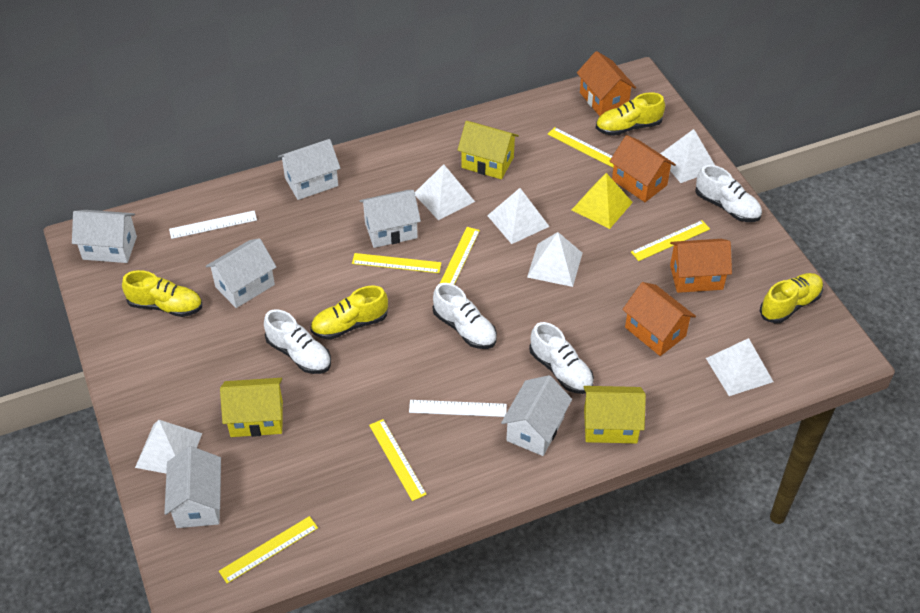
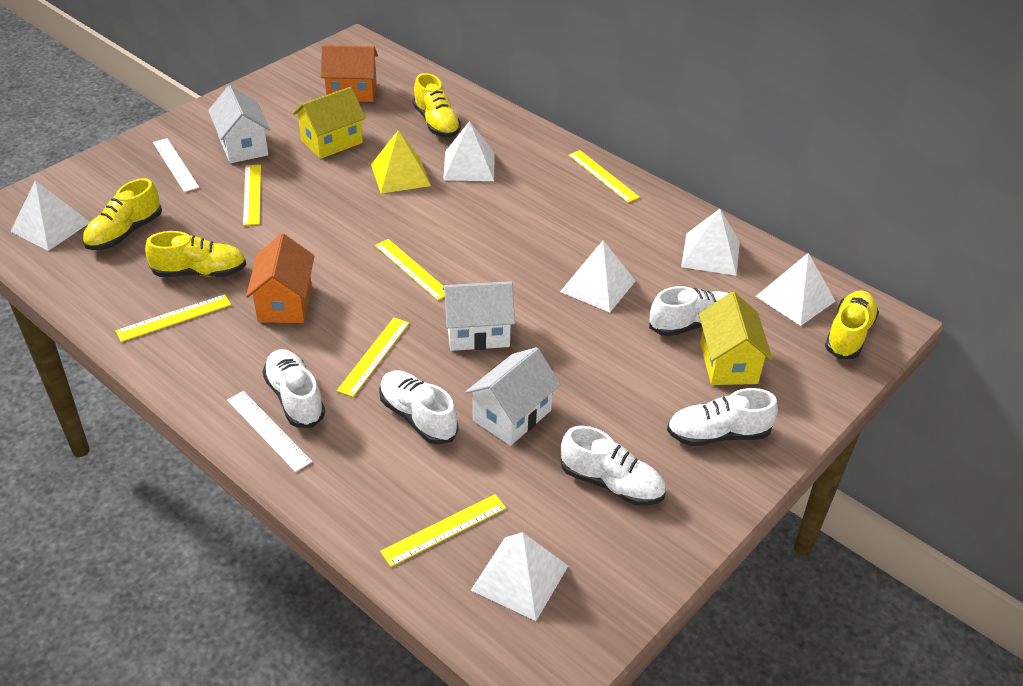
orange house: 4 -> 2
white house: 6 -> 3
white shoe: 4 -> 5
yellow house: 3 -> 2

